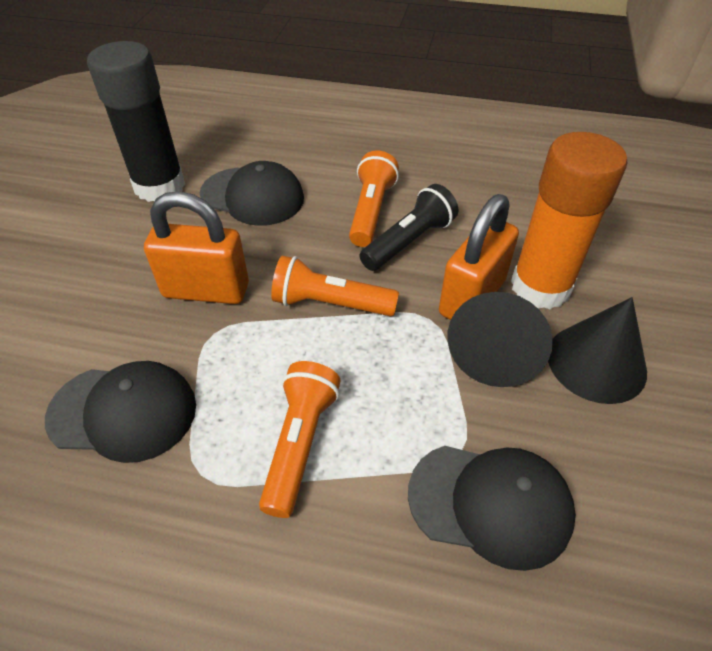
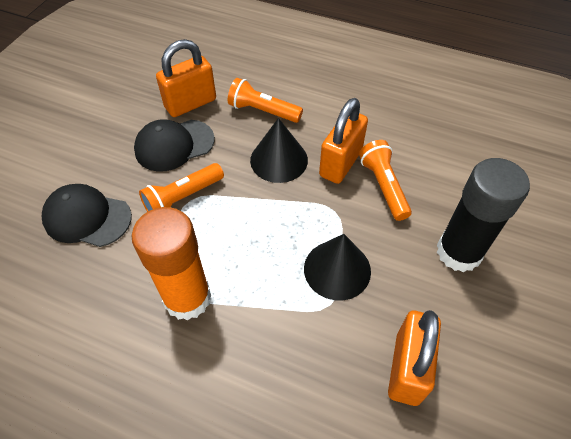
black cap: 3 -> 2
black flashlight: 1 -> 0
orange padlock: 2 -> 3

